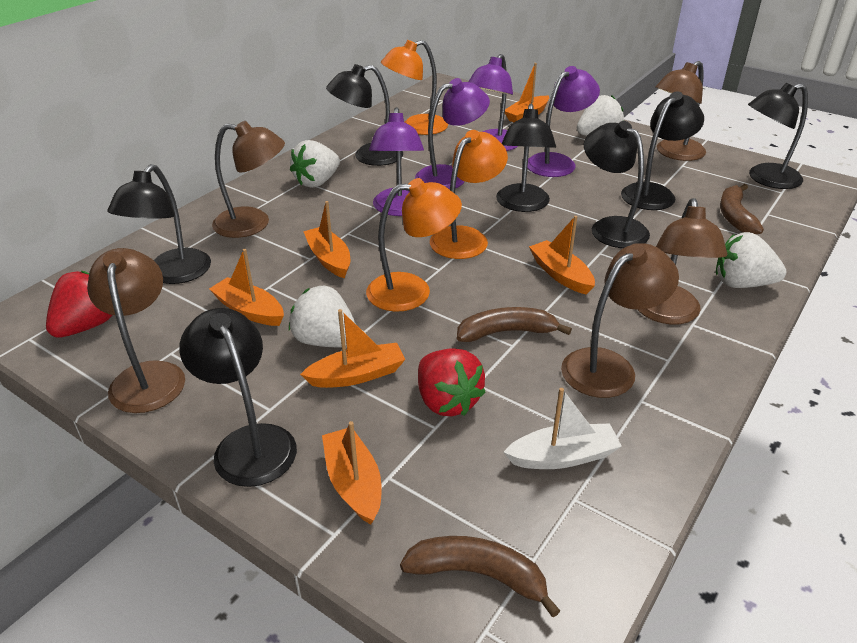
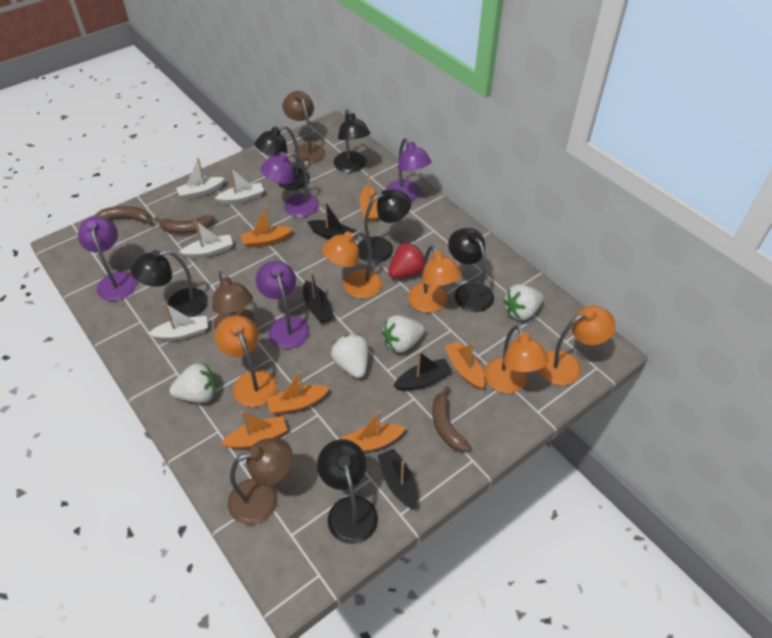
black boat: 0 -> 4
black lamp: 7 -> 6
brown lamp: 5 -> 3
orange lamp: 3 -> 5
red strawberry: 2 -> 1
white boat: 1 -> 4

